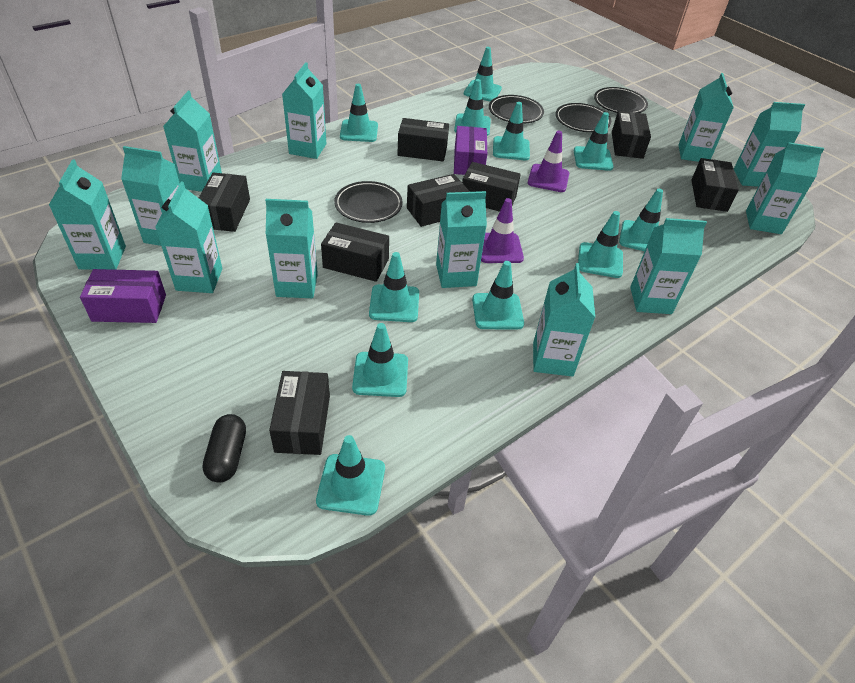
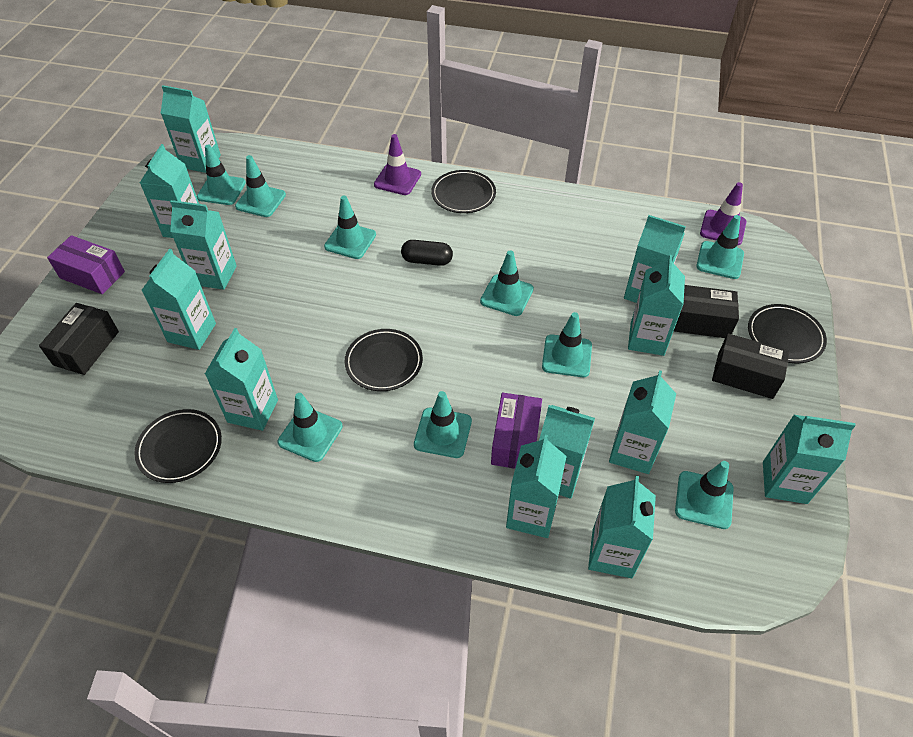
black box: 8 -> 3
turquoise traffic cone: 11 -> 9

